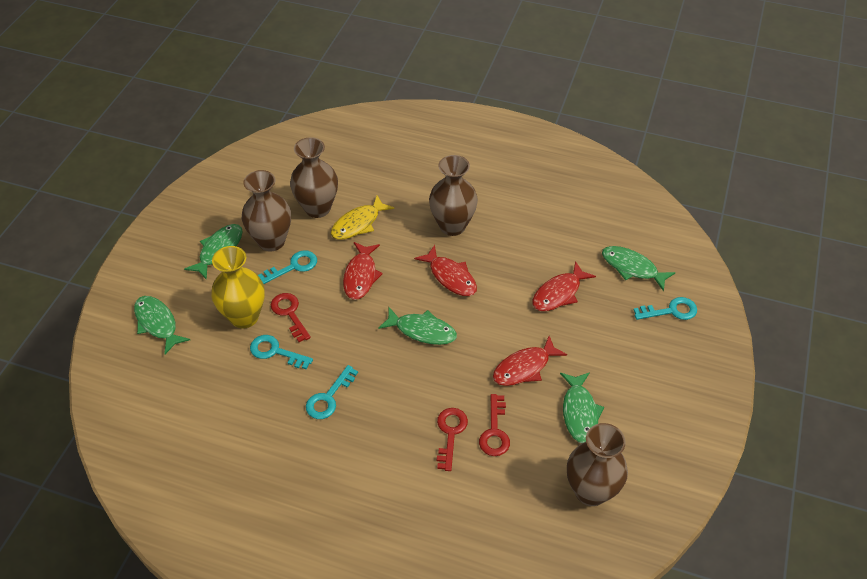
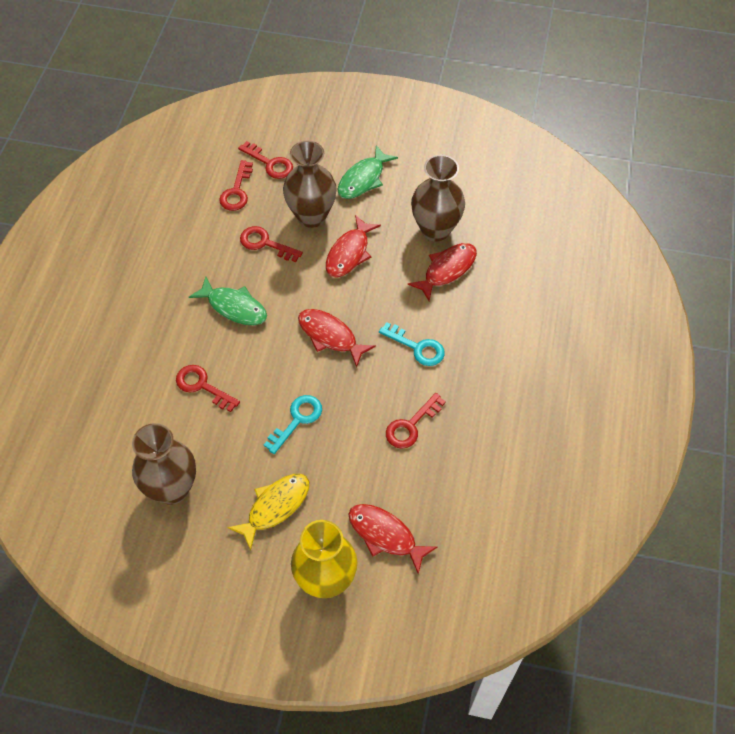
brown vase: 4 -> 3
green fish: 5 -> 2
red key: 3 -> 5
turquoise key: 4 -> 2

